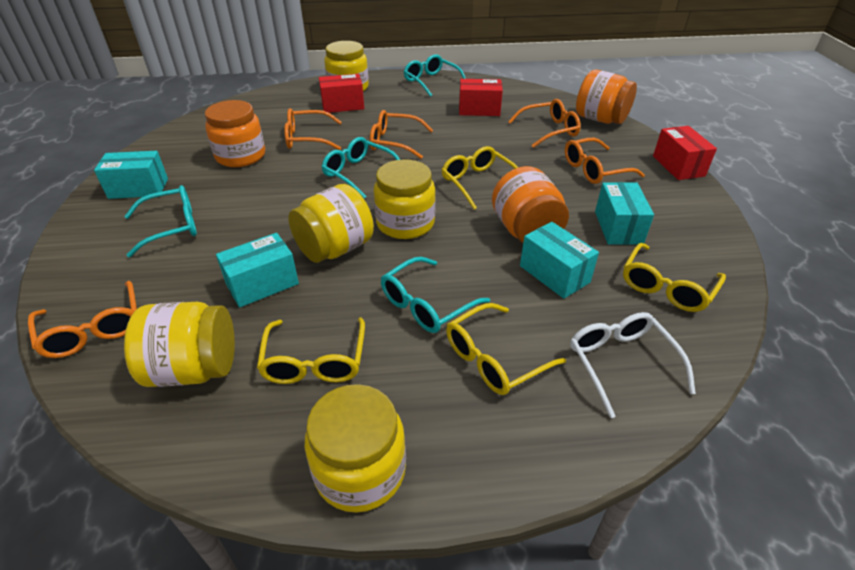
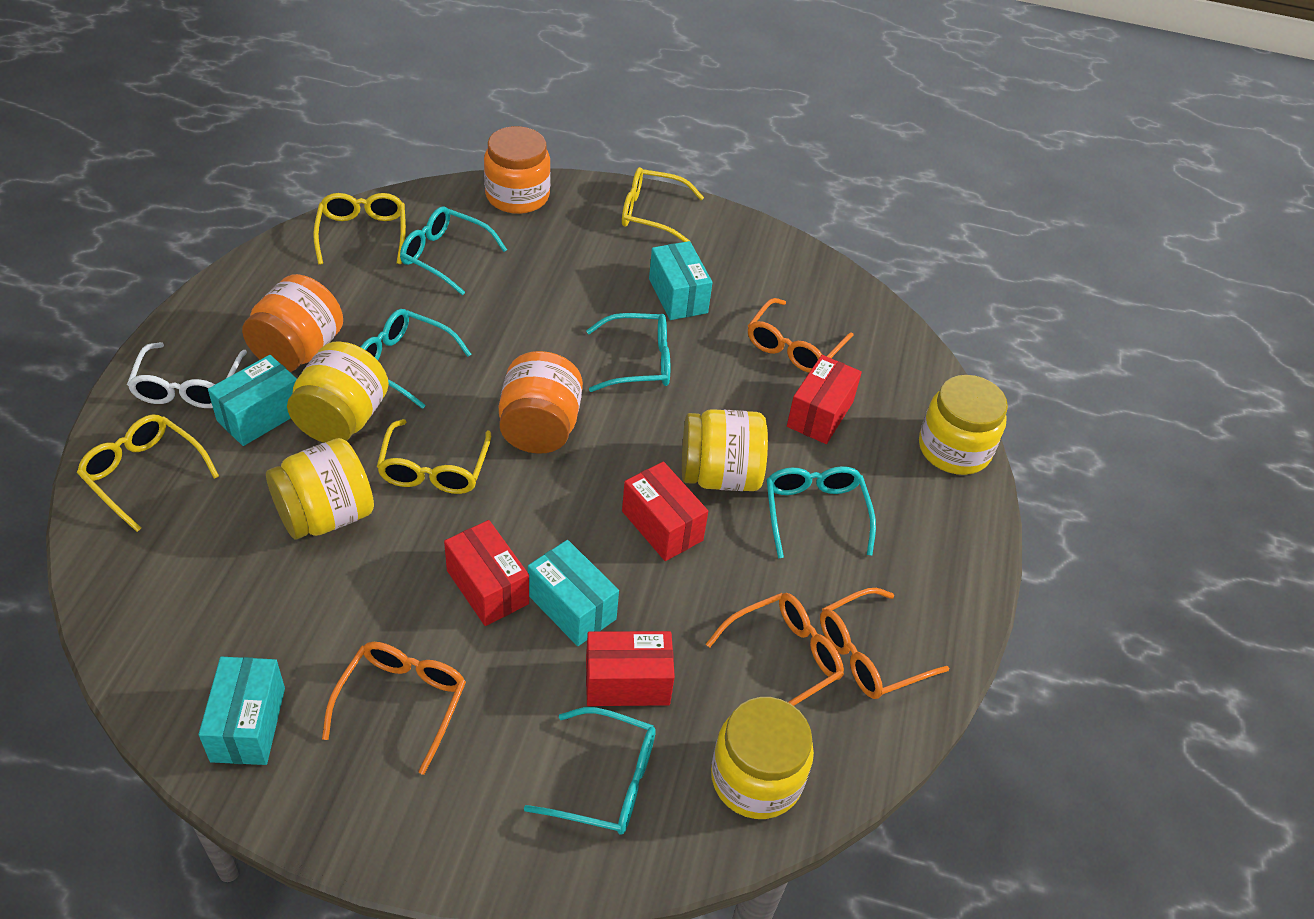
orange glasses: 5 -> 4
red box: 3 -> 4
turquoise glasses: 4 -> 5

